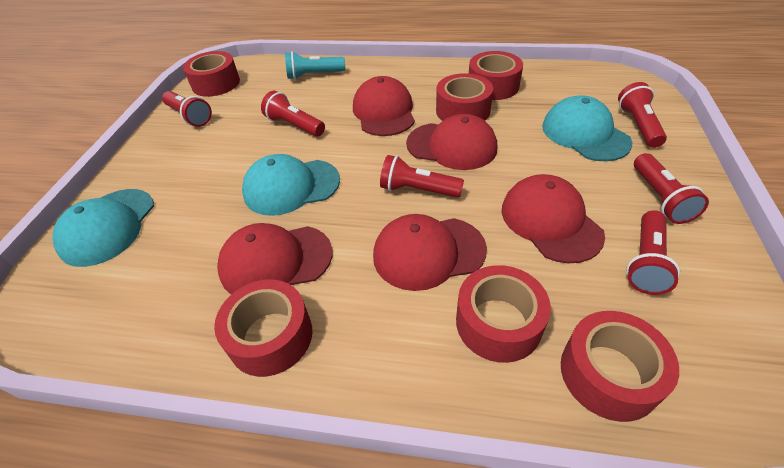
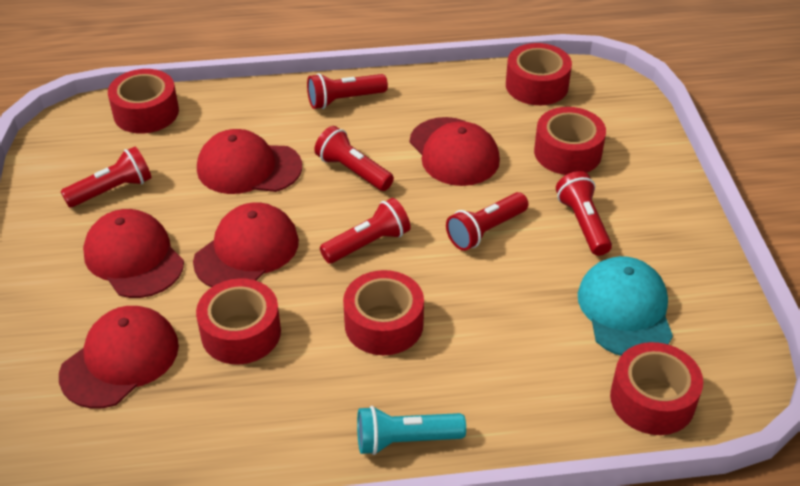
turquoise cap: 3 -> 1

